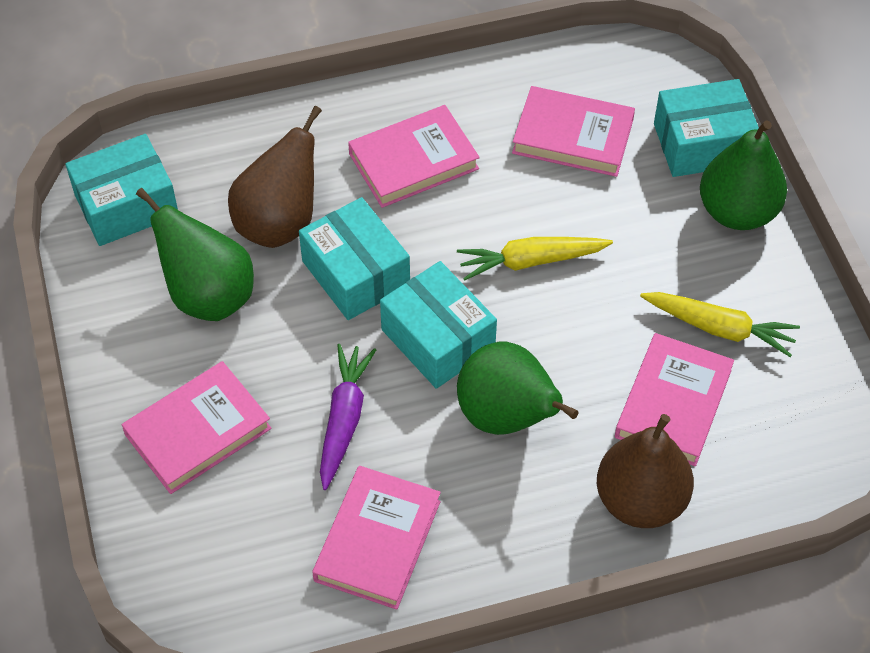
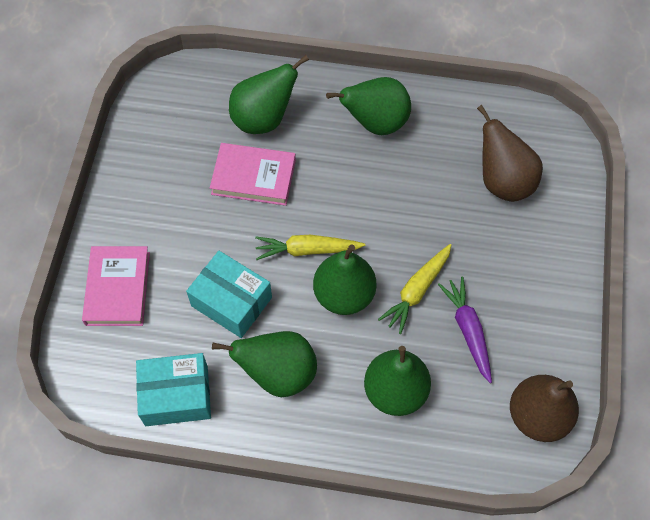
green pear: 3 -> 5
pink book: 5 -> 2
turquoise box: 4 -> 2

